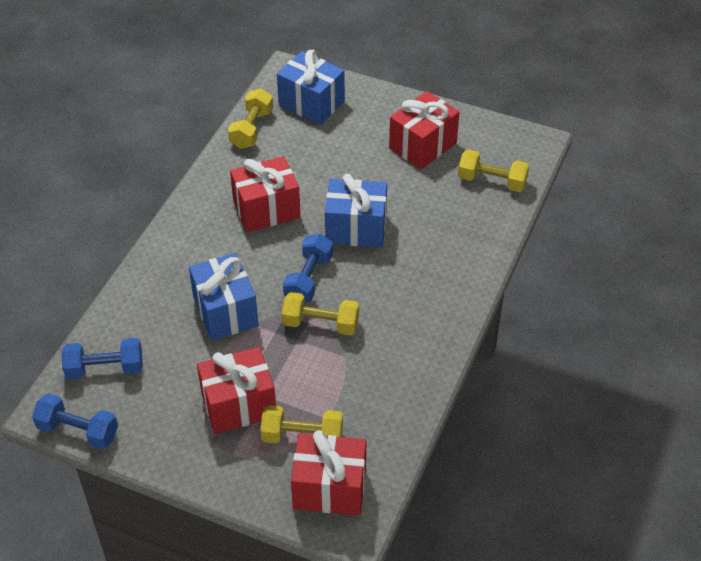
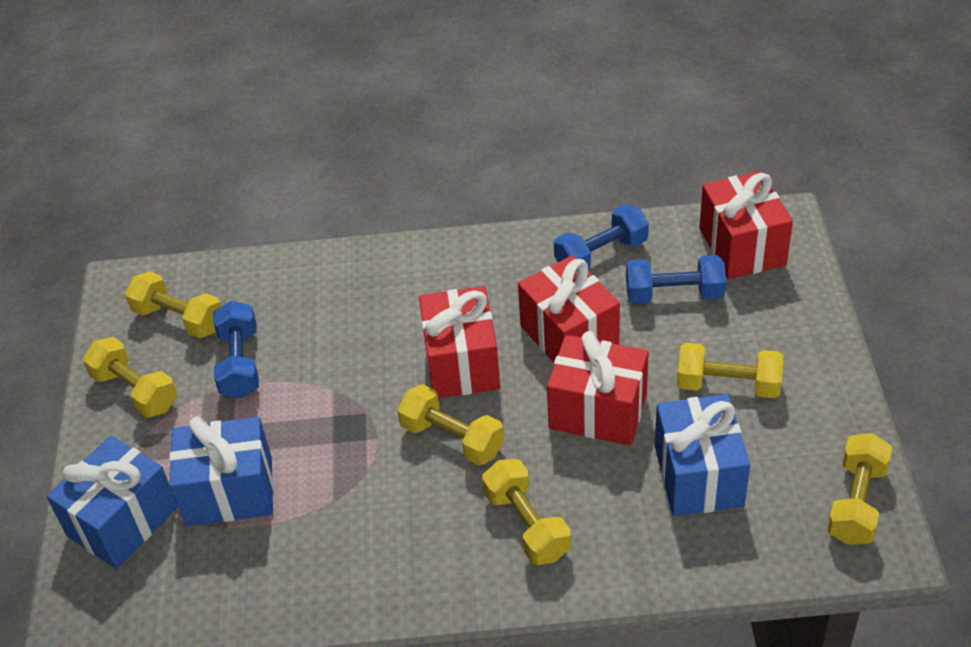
yellow dumbbell: 4 -> 6

